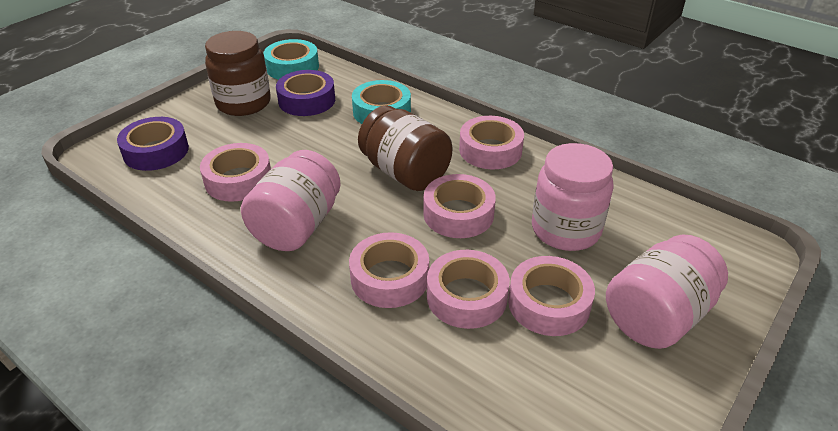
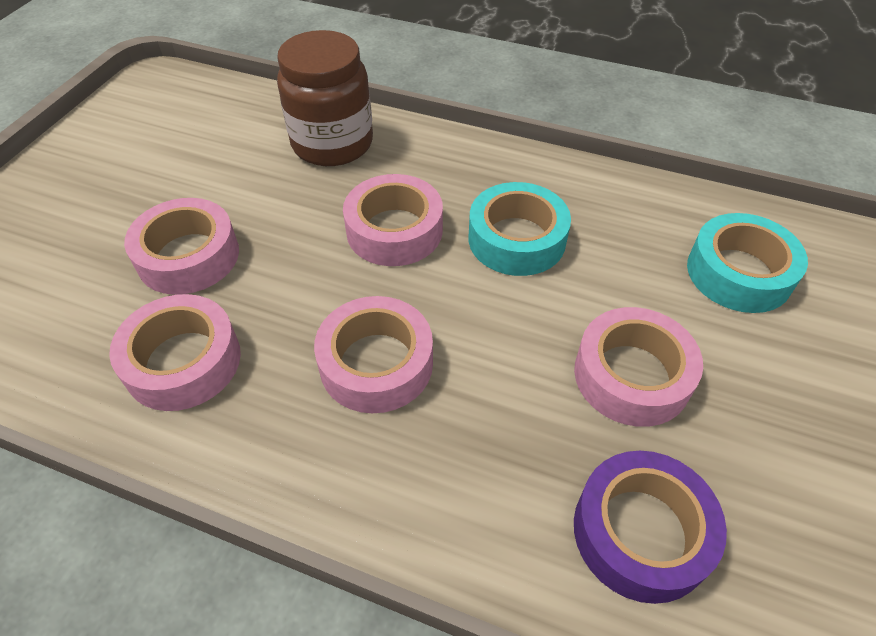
brown jar: 2 -> 1
pink jar: 3 -> 0
pink tape: 6 -> 5
purple tape: 2 -> 1

